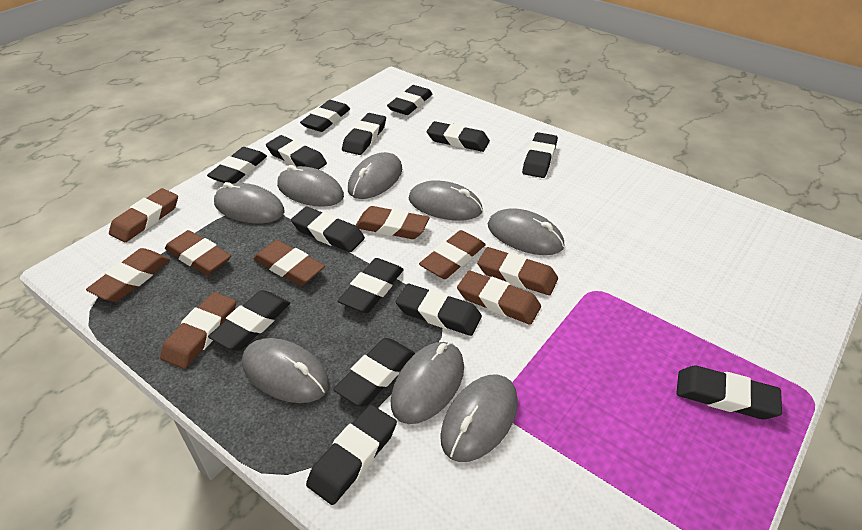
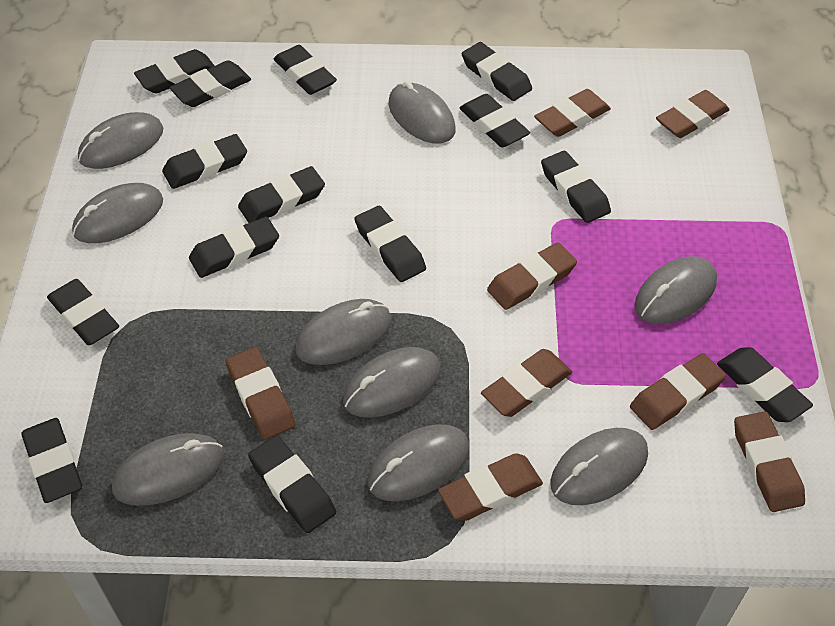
brown eraser: 9 -> 8
grey mouse: 8 -> 9

